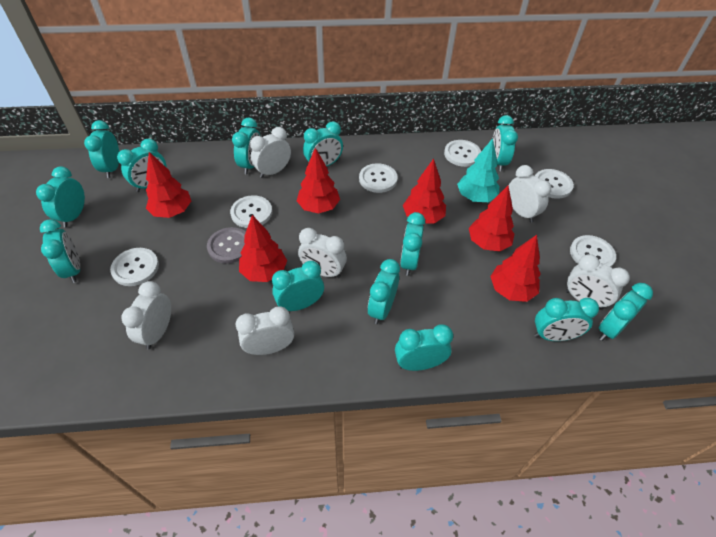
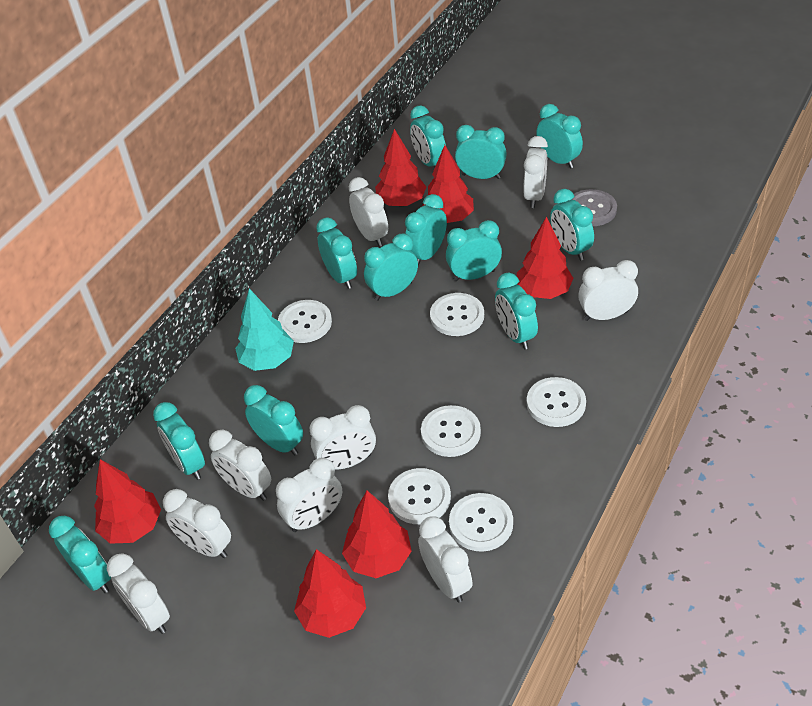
turquoise clock: 13 -> 12
white clock: 6 -> 9

